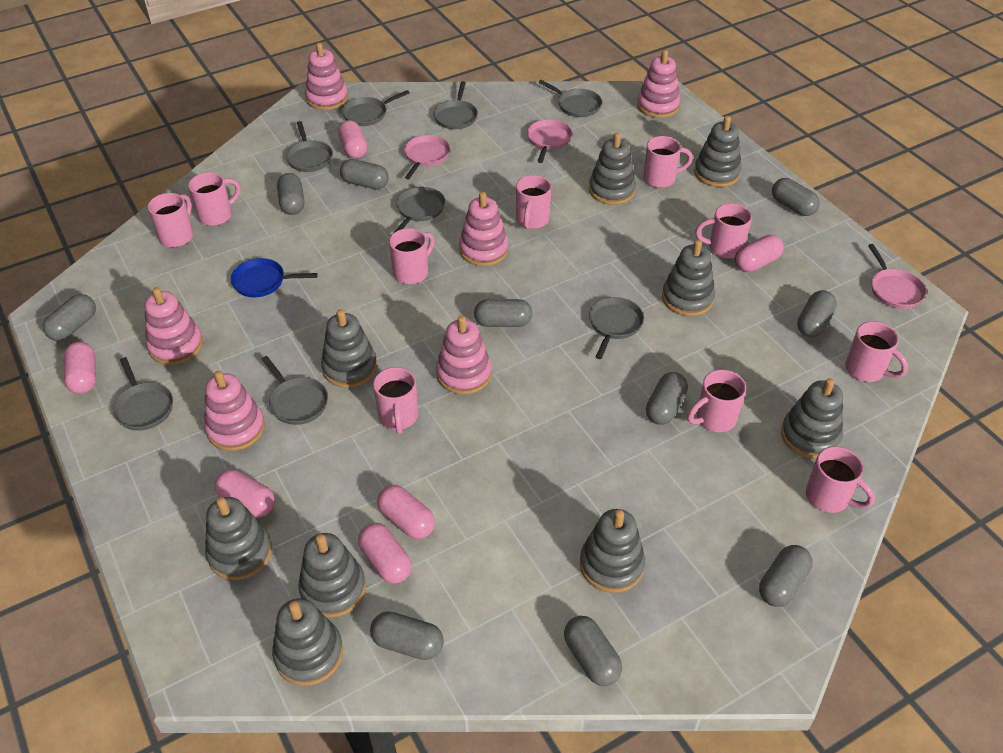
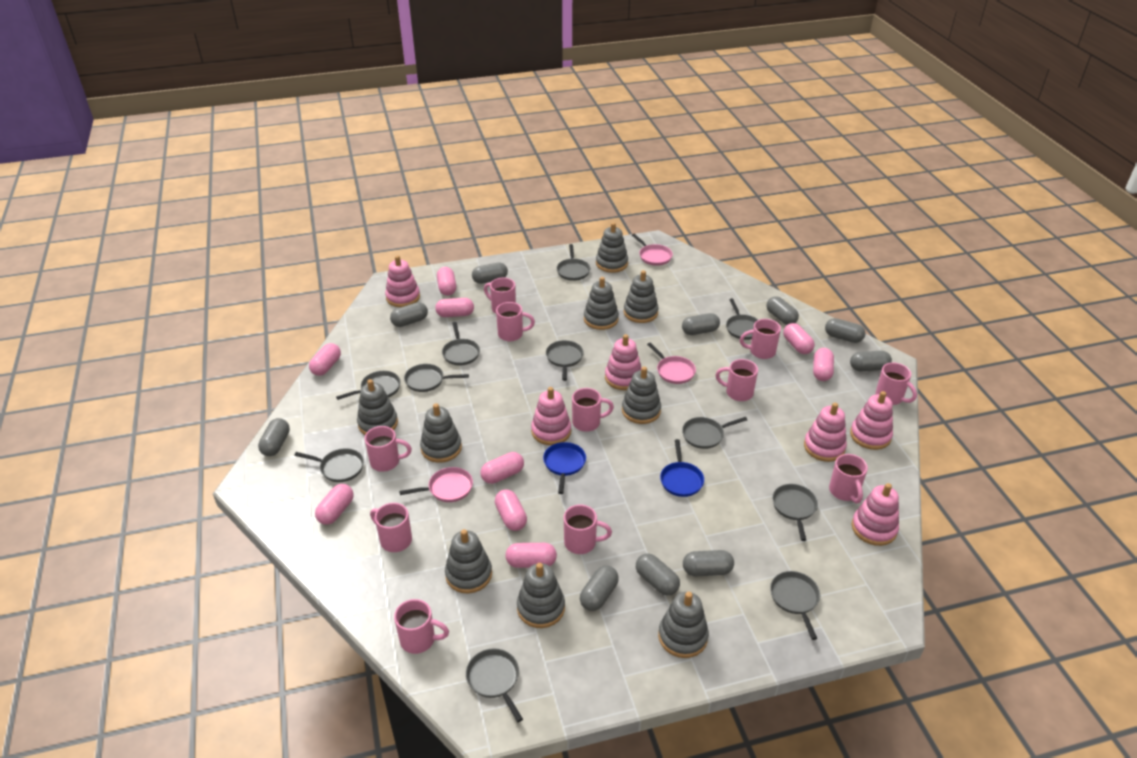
blue pan: 1 -> 2
grey pan: 8 -> 11
pink capsule: 6 -> 9
pink mug: 10 -> 11

